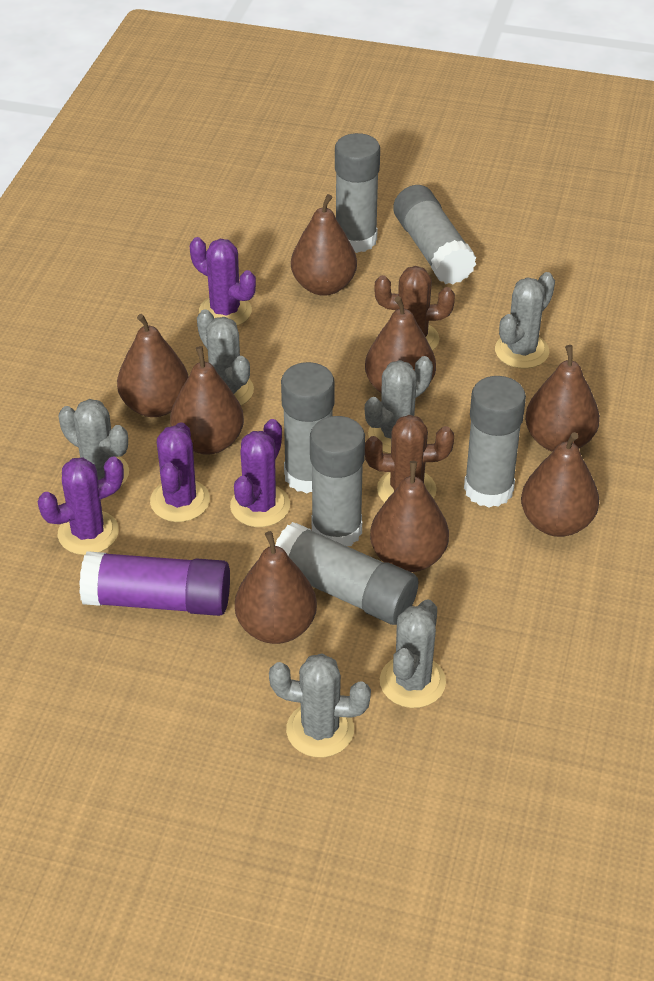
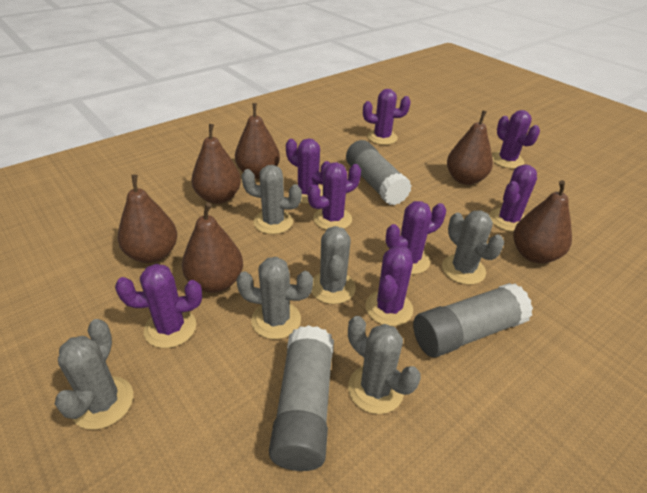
brown cactus: 2 -> 0
brown pear: 8 -> 6
grey glue stick: 6 -> 3
purple cactus: 4 -> 8
purple glue stick: 1 -> 0

